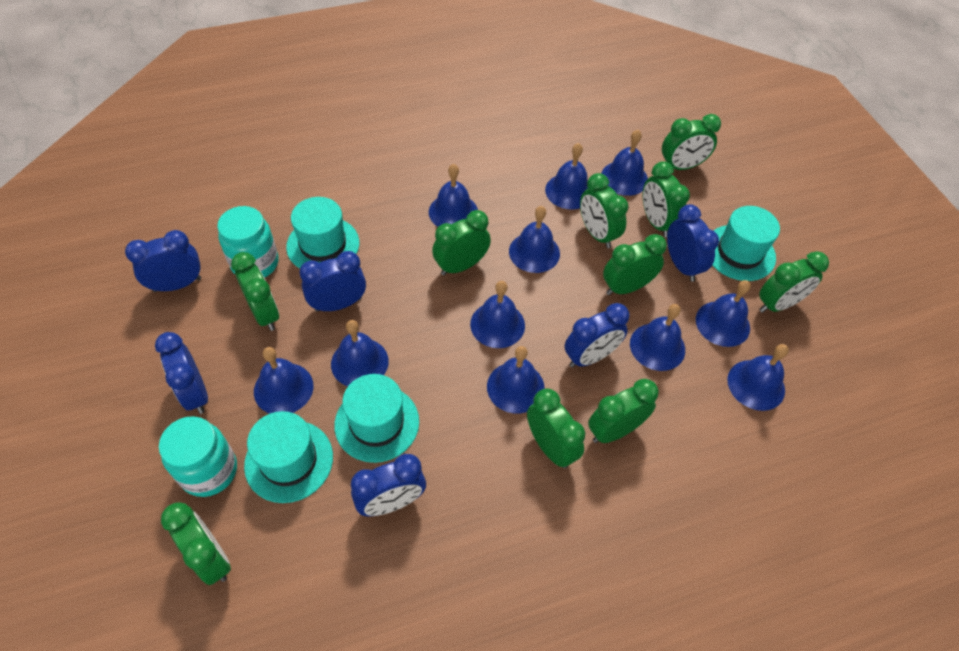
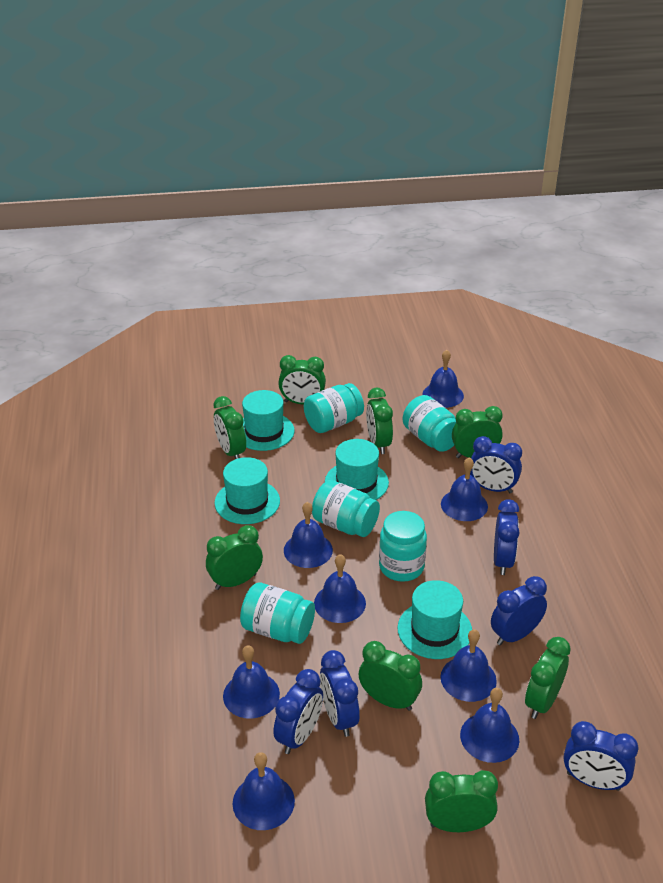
blue bell: 11 -> 8
green clock: 10 -> 8
turquoise jar: 2 -> 5

